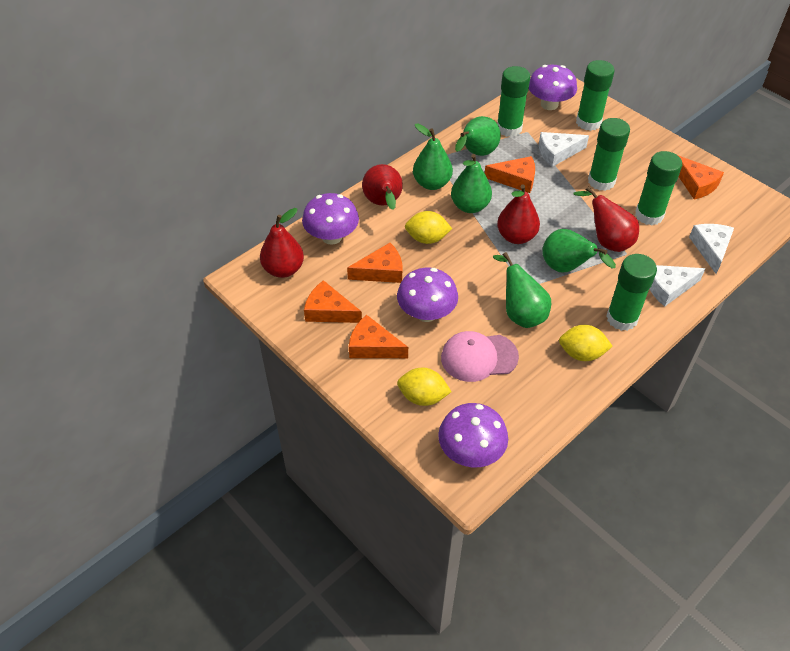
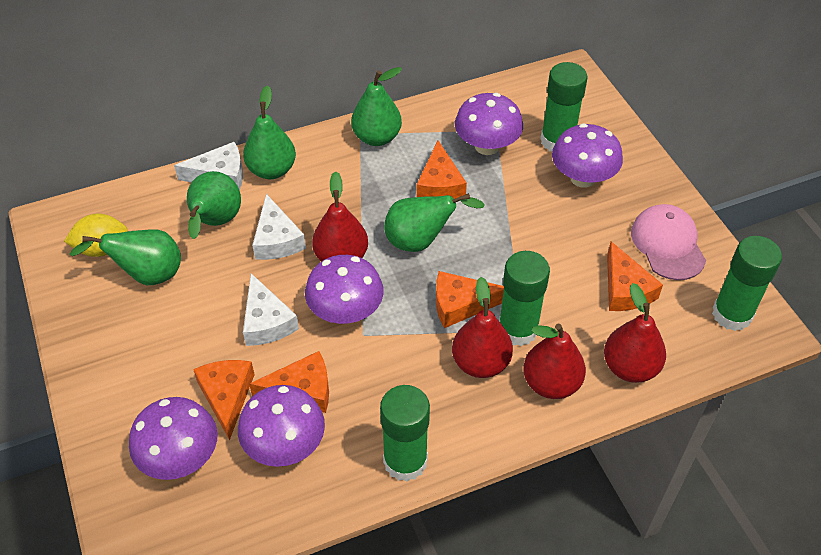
green glue stick: 5 -> 4
purple mushroom: 4 -> 5
yellow lemon: 3 -> 1

